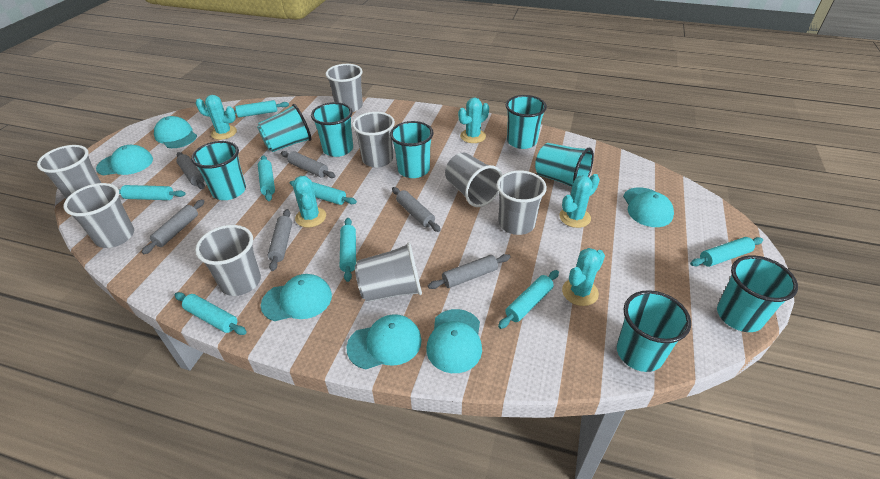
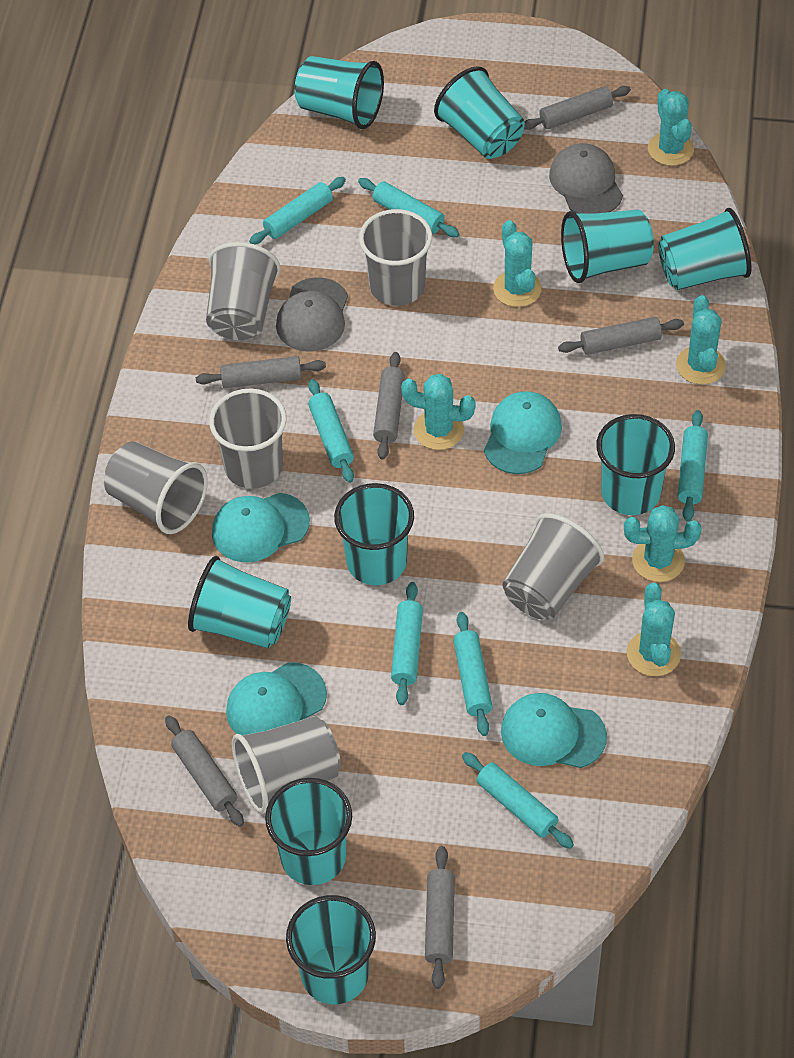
grey cap: 0 -> 2
grey cup: 8 -> 6
turquoise cactus: 5 -> 6
turquoise cap: 6 -> 4
turquoise cup: 8 -> 9
turquoise rolling pin: 8 -> 7

